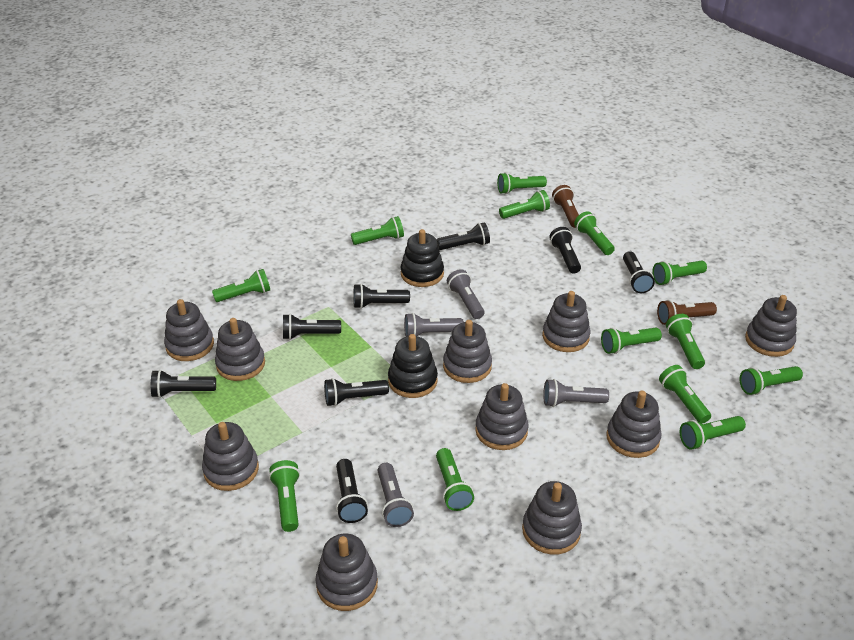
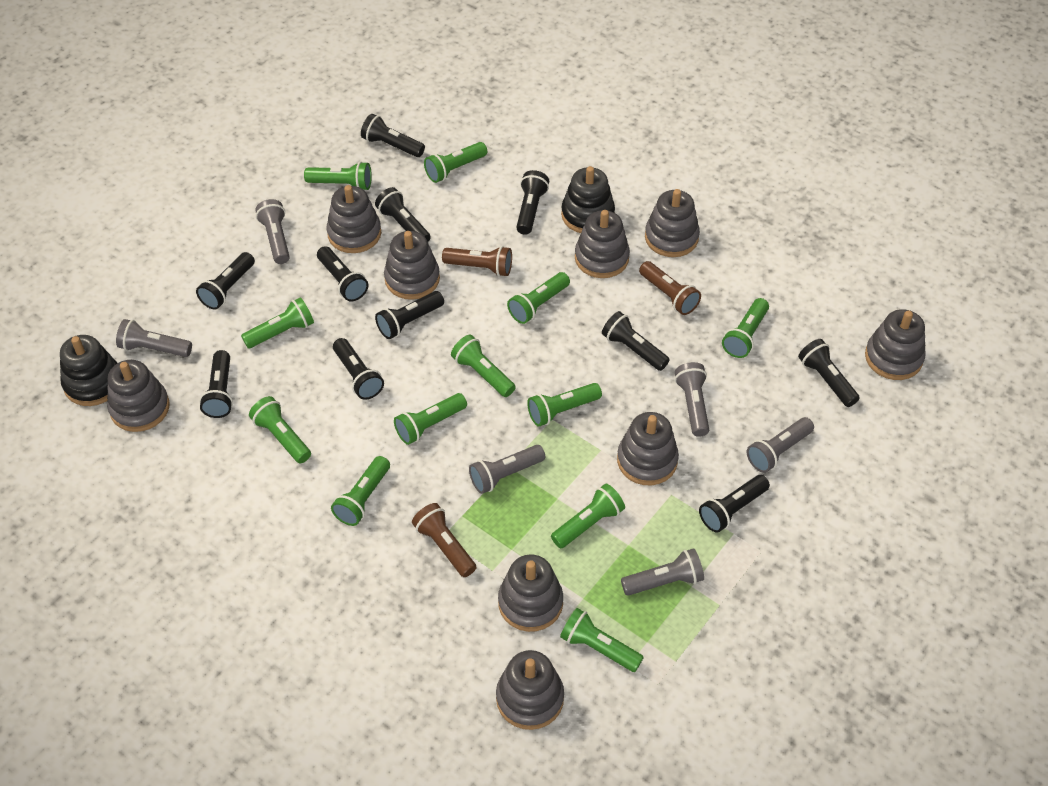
black flashlight: 8 -> 11
brown flashlight: 2 -> 3
green flashlight: 13 -> 12
grey flashlight: 4 -> 6
grey stacking toy: 10 -> 9

